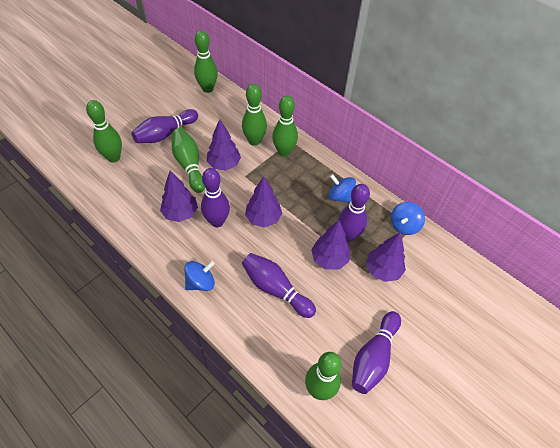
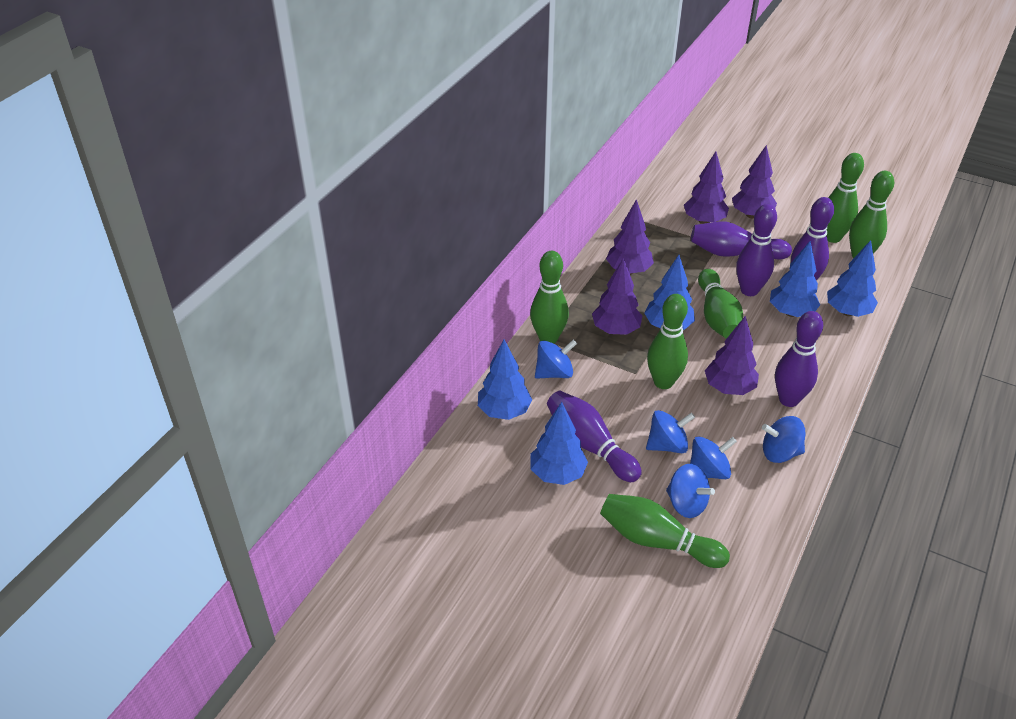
blue spinning top: 3 -> 5
blue tree: 0 -> 5

